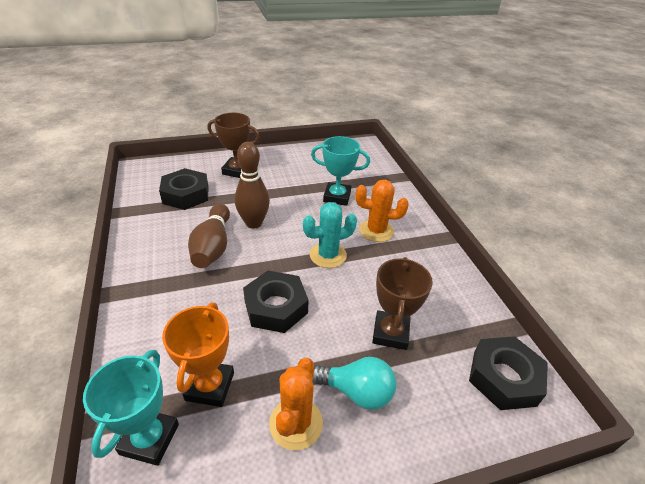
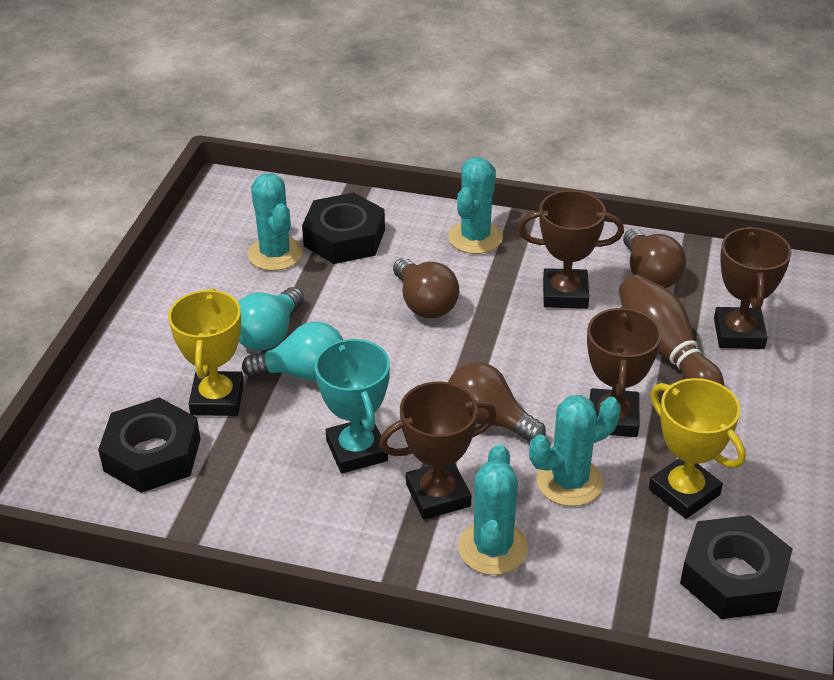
brown bowling pin: 2 -> 1
brown light bulb: 0 -> 3
brown trophy: 2 -> 4
orange cactus: 2 -> 0
orange trophy: 1 -> 0
turquoise cactus: 1 -> 4
turquoise light bulb: 1 -> 2
turquoise trophy: 2 -> 1
yellow trophy: 0 -> 2

